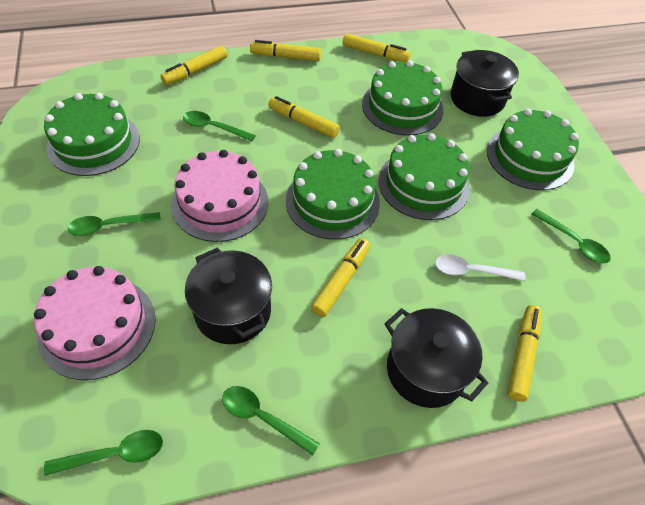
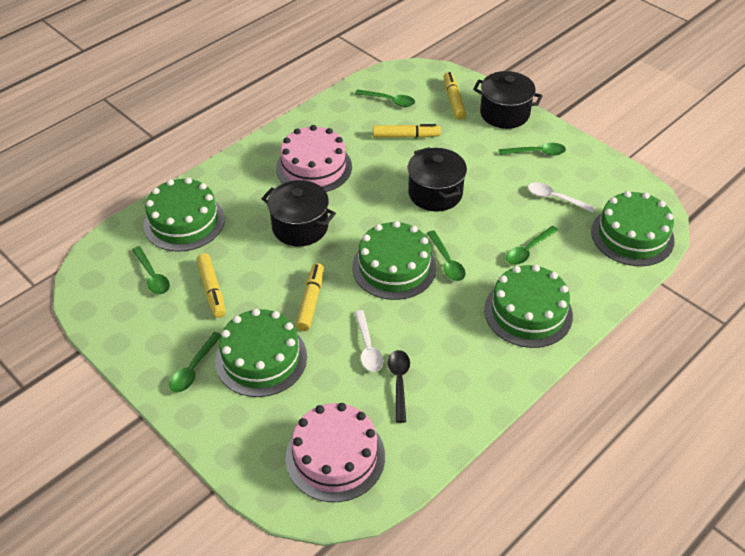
black spoon: 0 -> 1
green spoon: 5 -> 6
white spoon: 1 -> 2
yellow marker: 6 -> 4

